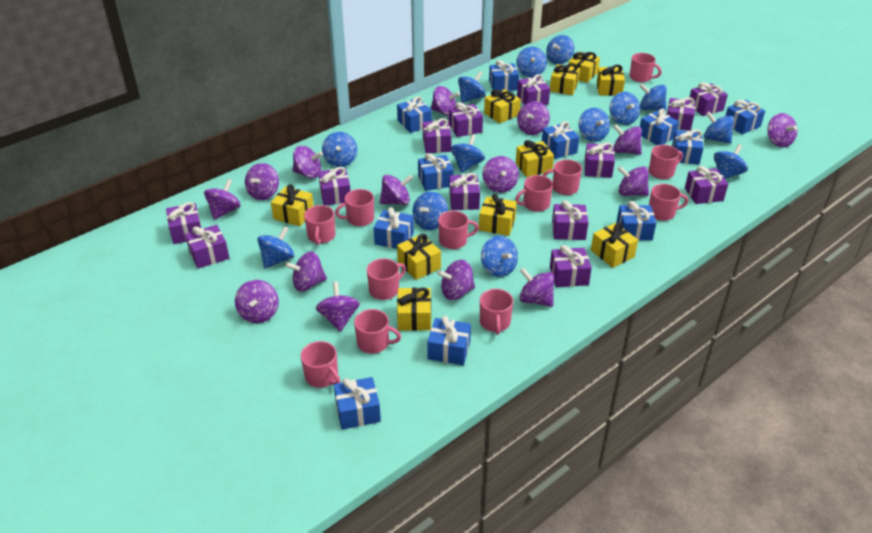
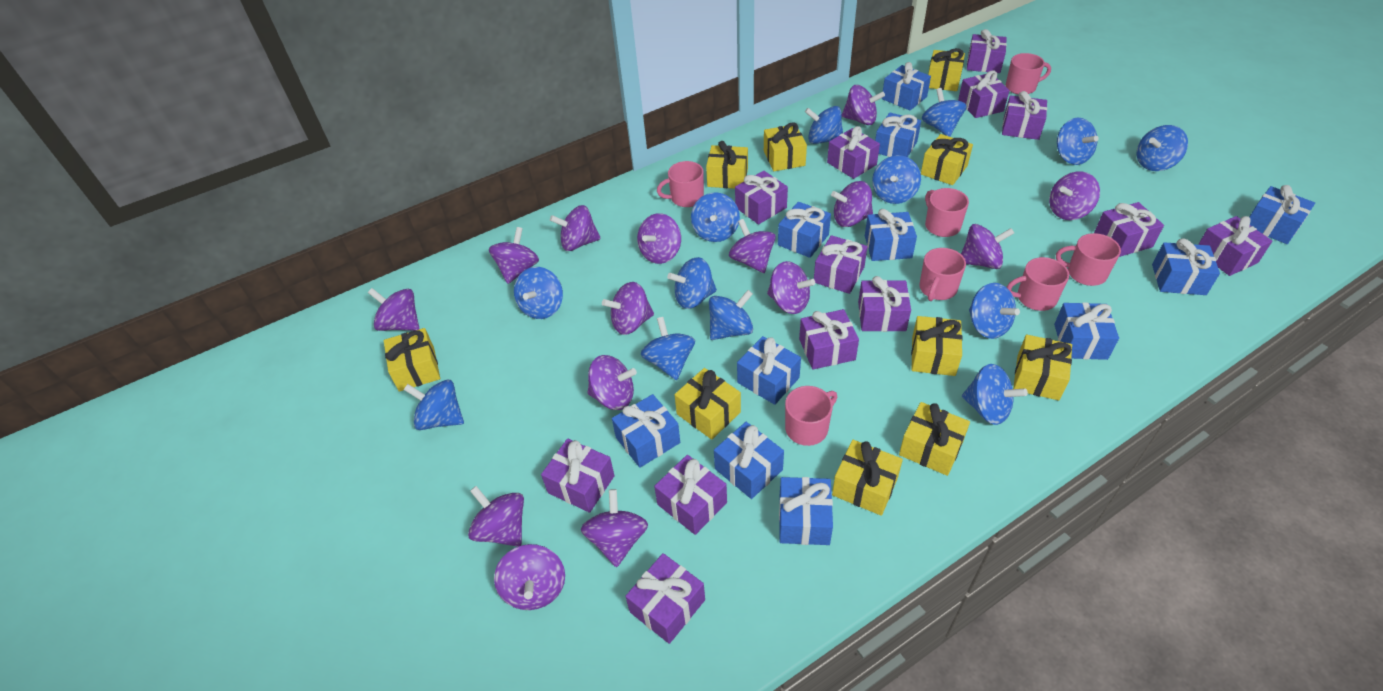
pink mug: 12 -> 7

